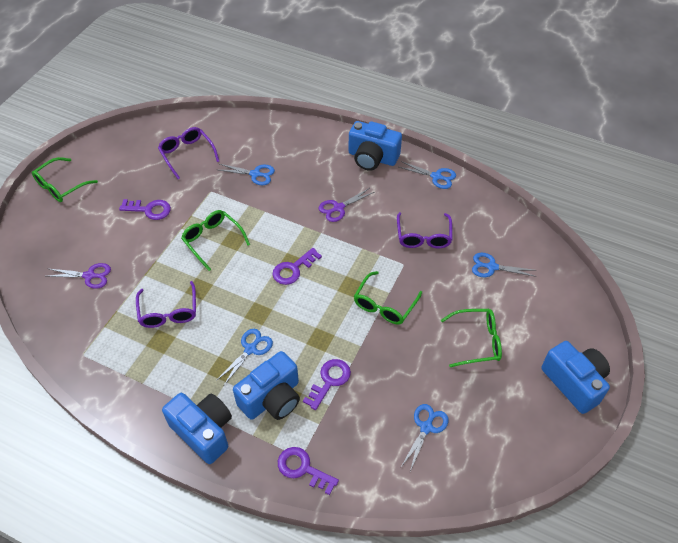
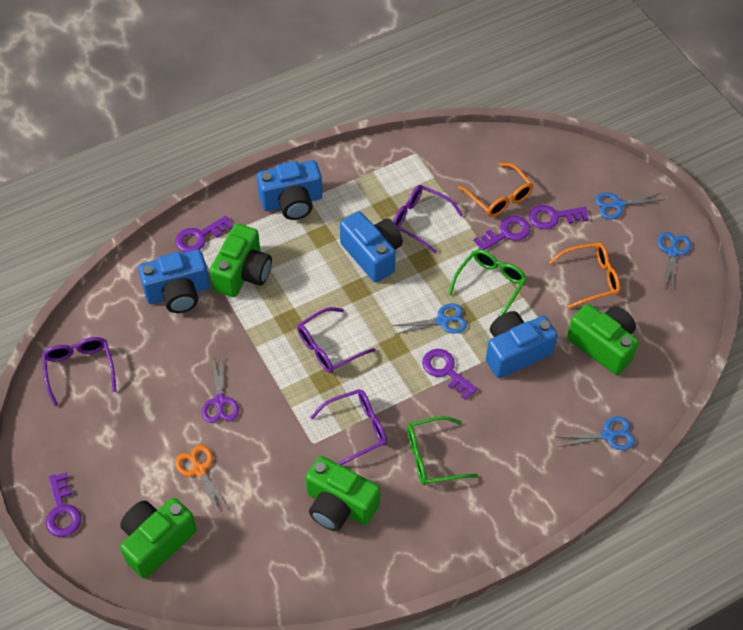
blue scissors: 5 -> 4
green camera: 0 -> 4
green glasses: 4 -> 2
orange glasses: 0 -> 2
orange scissors: 0 -> 1
purple glasses: 3 -> 4
purple key: 4 -> 5
purple scissors: 2 -> 1

